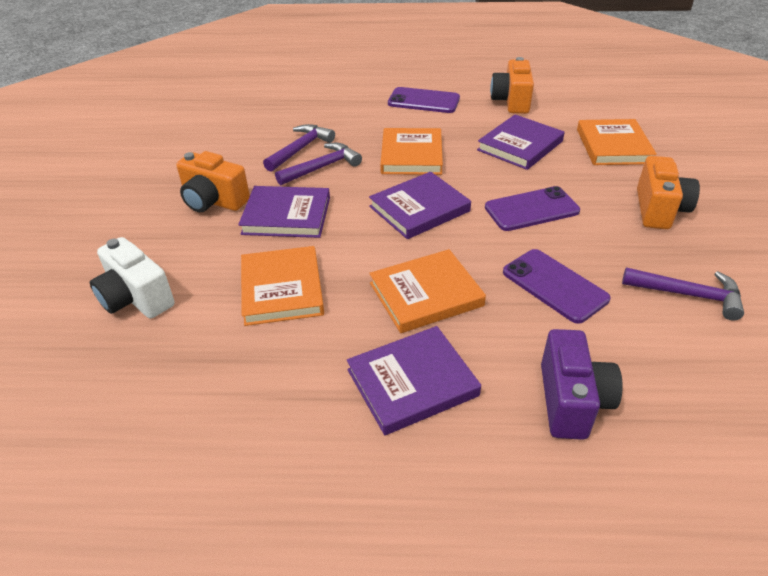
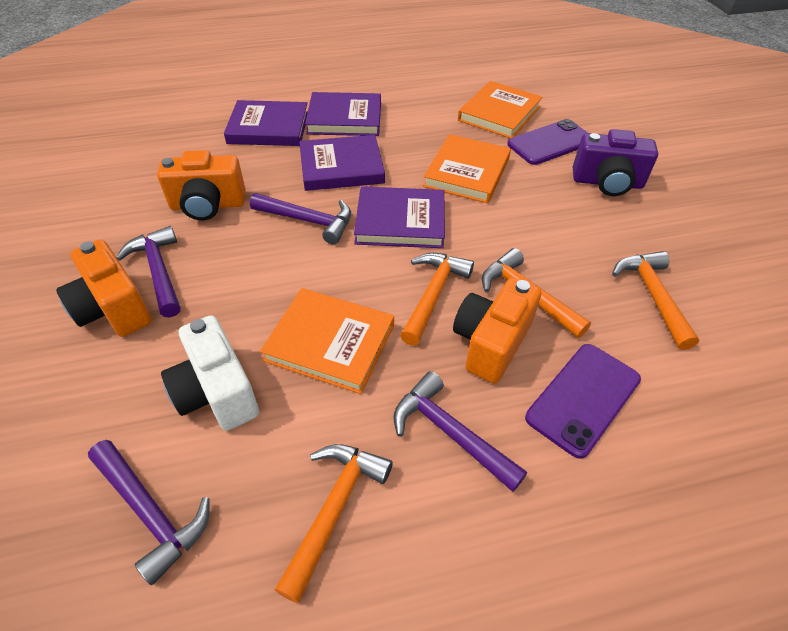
orange book: 4 -> 3
orange hammer: 0 -> 4
purple hammer: 3 -> 4
purple phone: 3 -> 2

